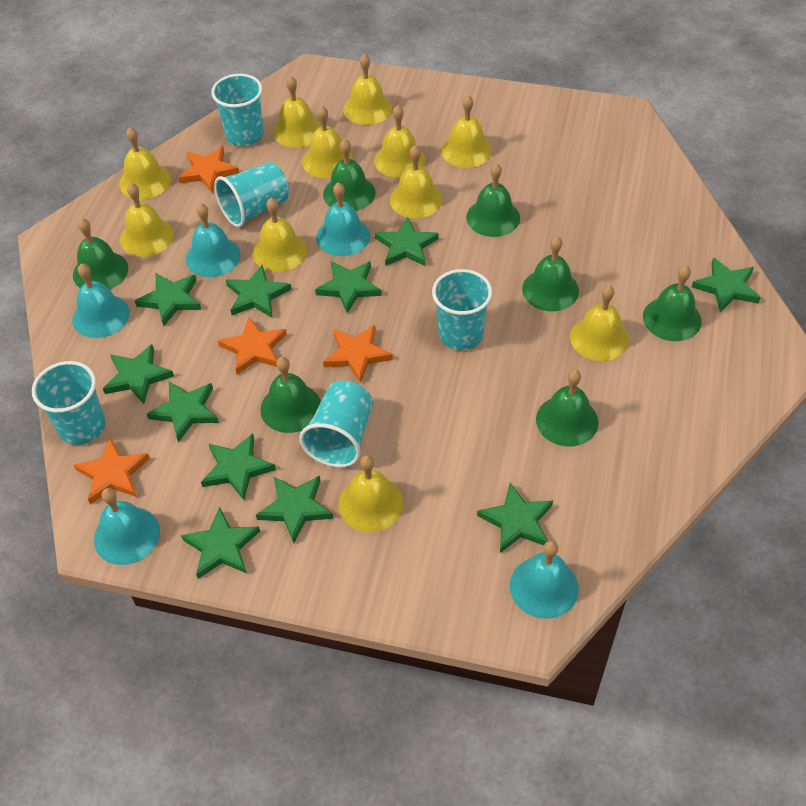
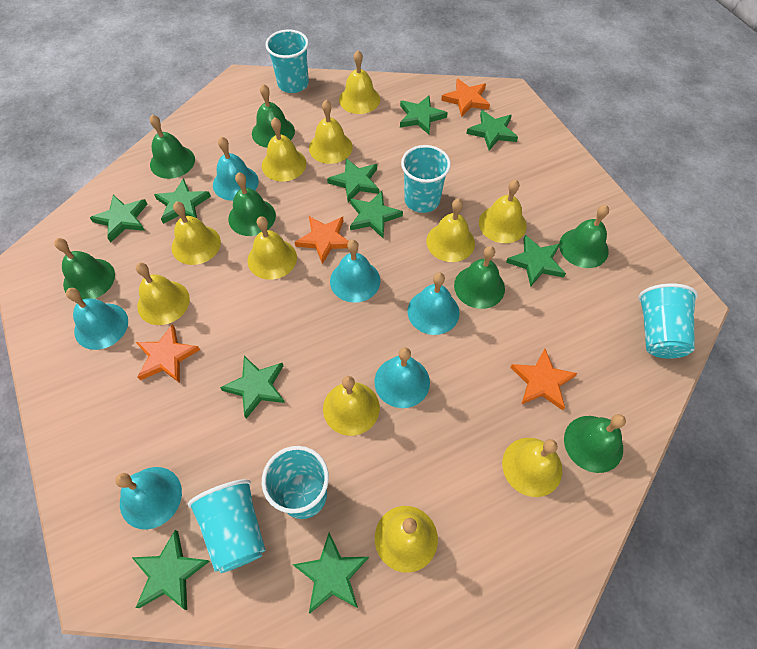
green star: 11 -> 10
turquoise bell: 5 -> 6

